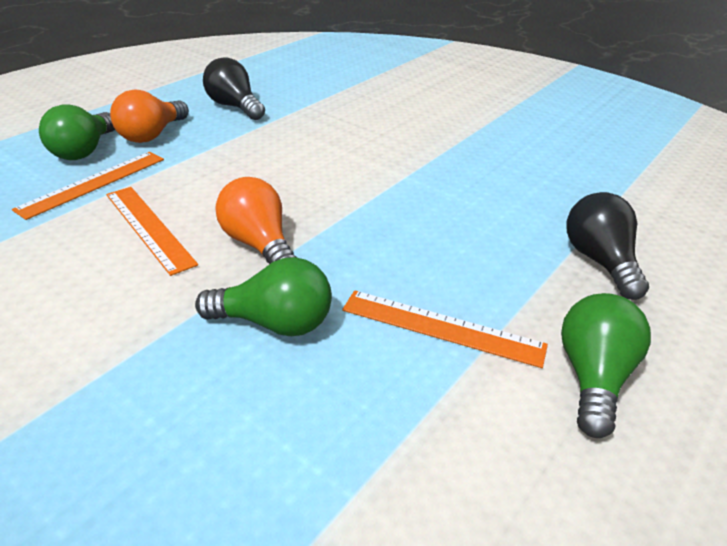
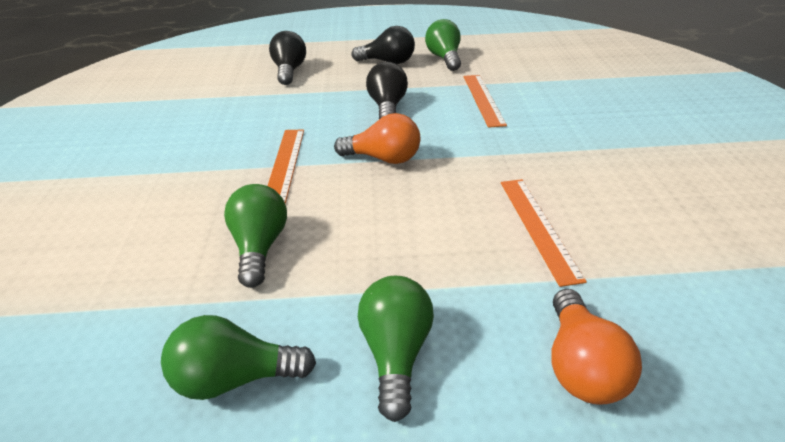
black light bulb: 2 -> 3
green light bulb: 3 -> 4

